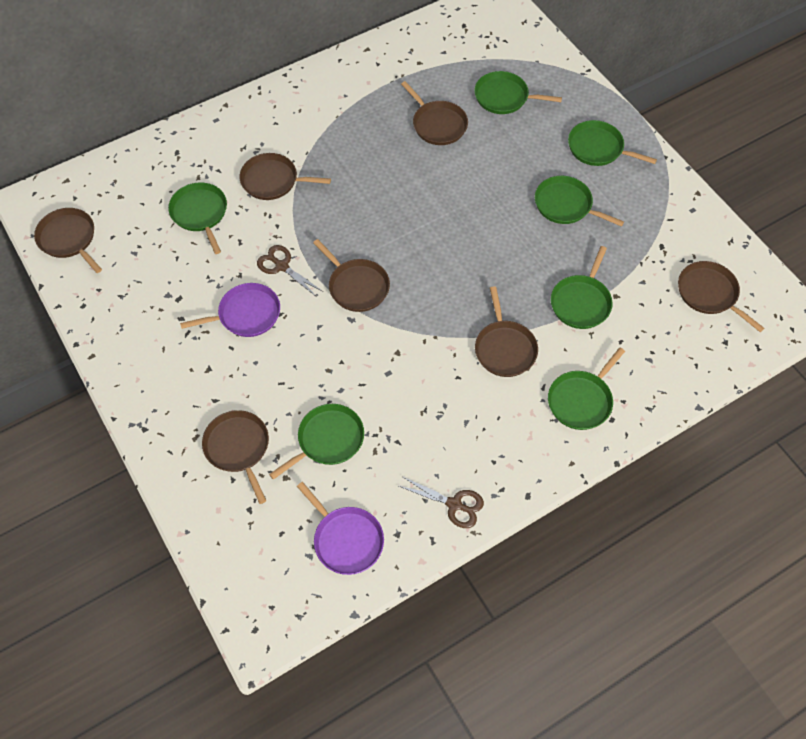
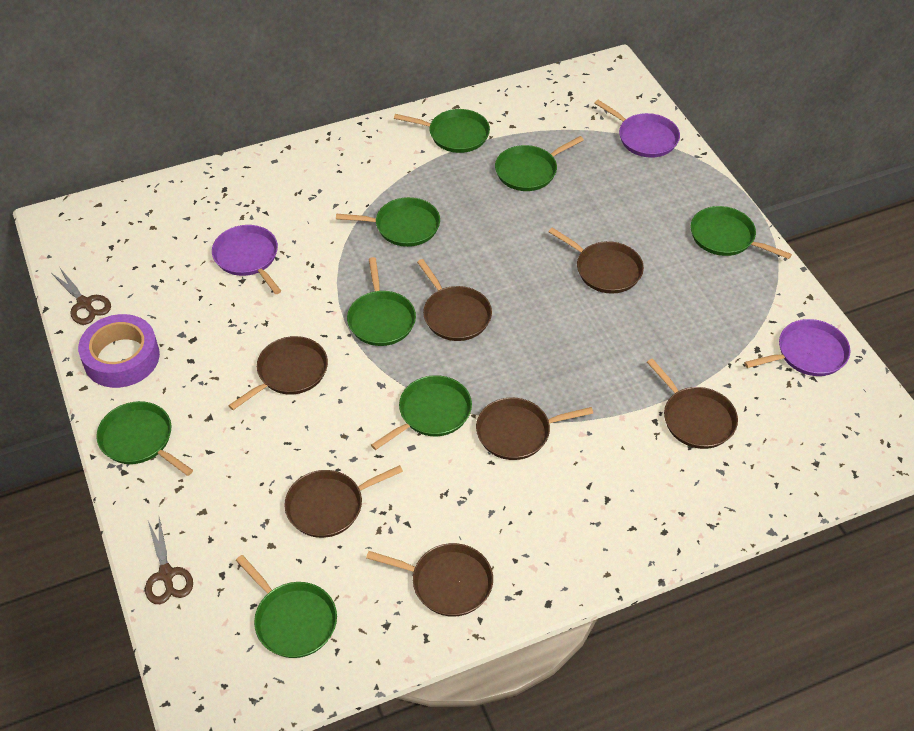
green pan: 7 -> 8
purple pan: 2 -> 3
purple tape: 0 -> 1

